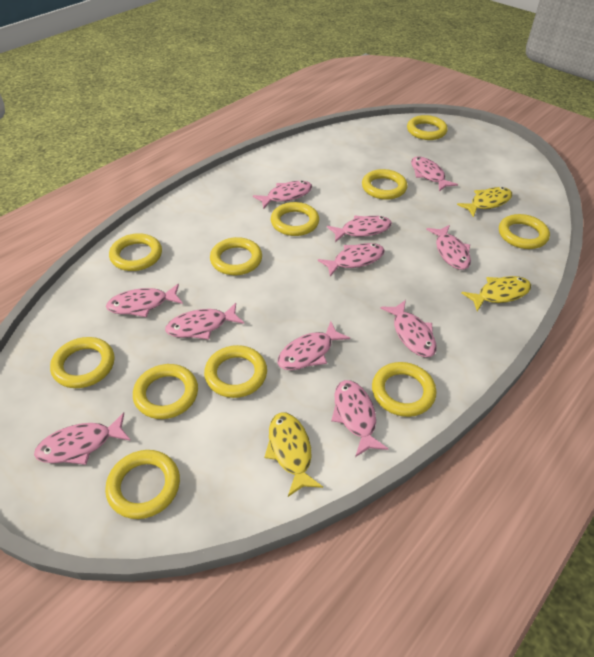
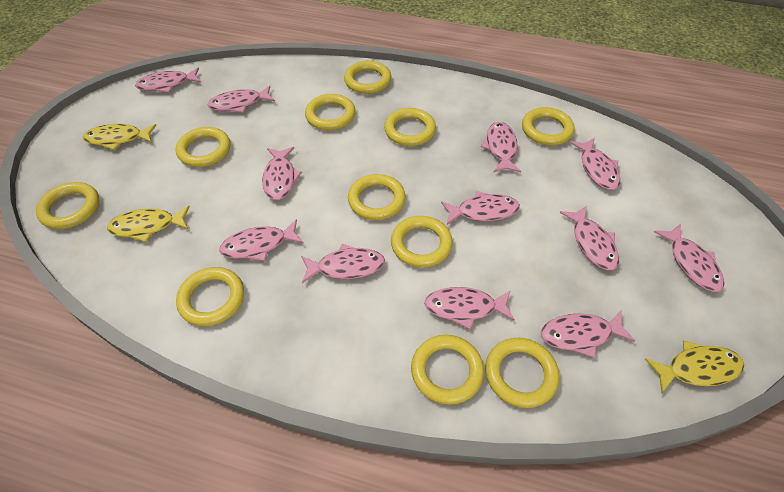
pink fish: 11 -> 12

